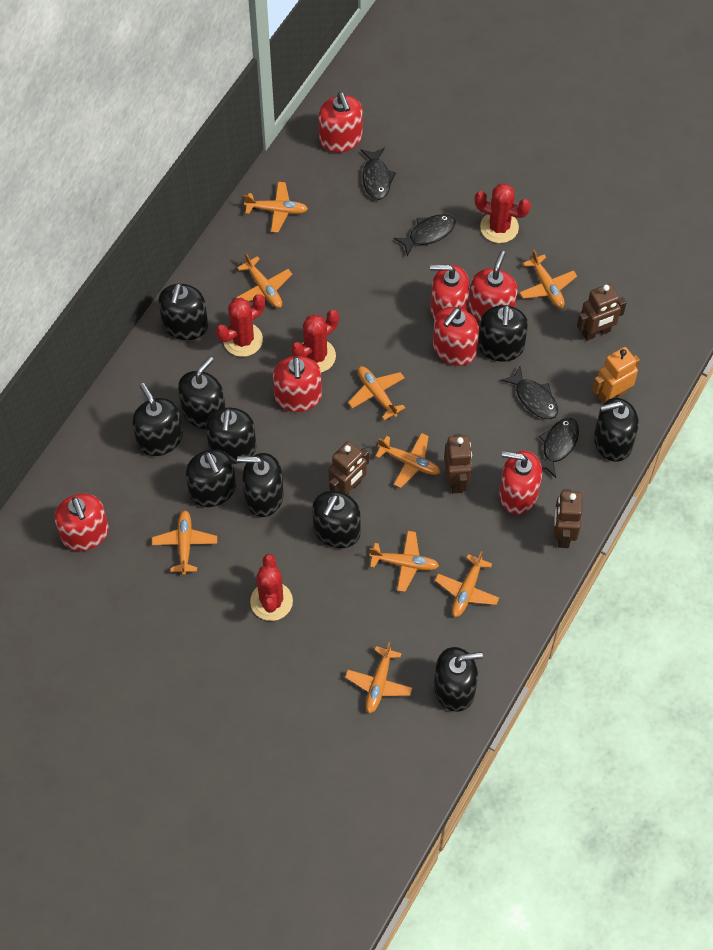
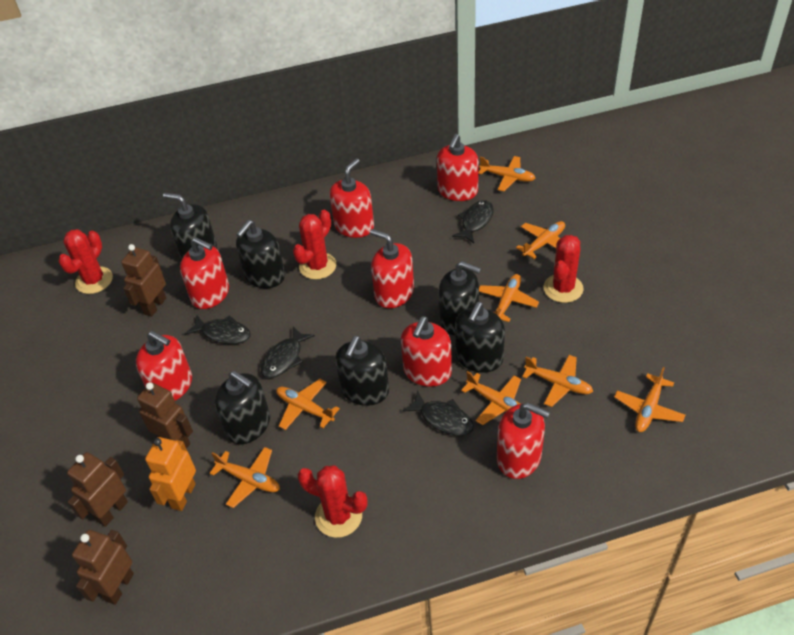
black soap dispenser: 10 -> 6
orange plane: 9 -> 8

